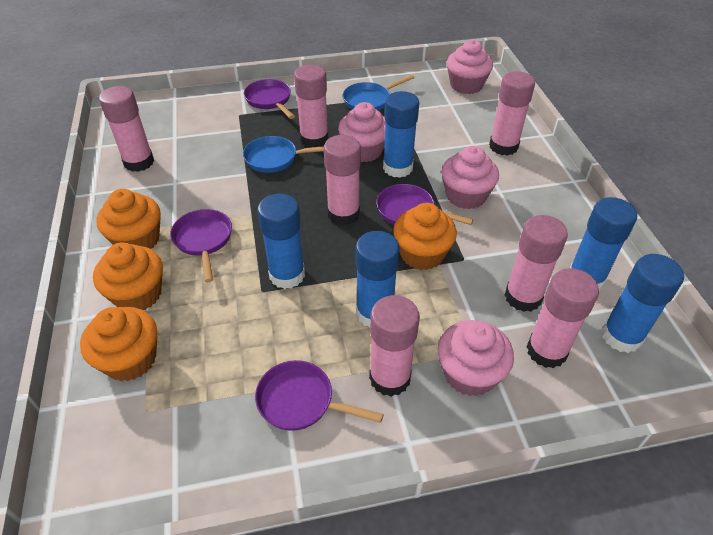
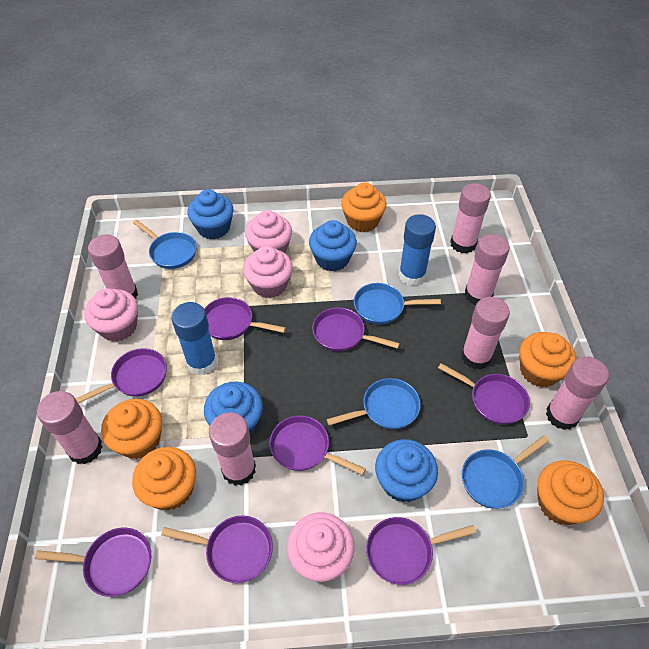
blue cupcake: 0 -> 4
blue glue stick: 5 -> 2
blue pan: 2 -> 4
orange cupcake: 4 -> 5
purple pan: 4 -> 8

